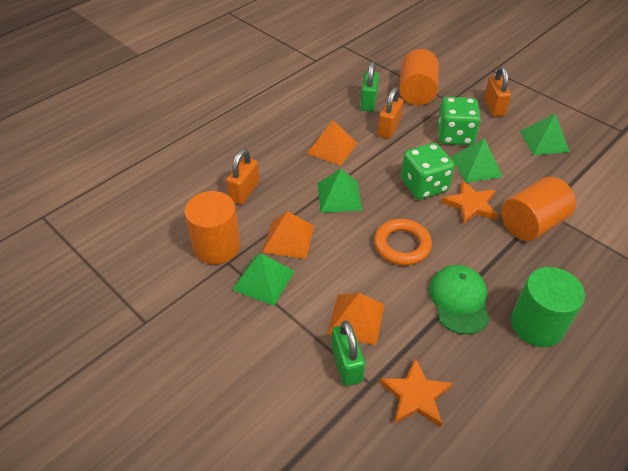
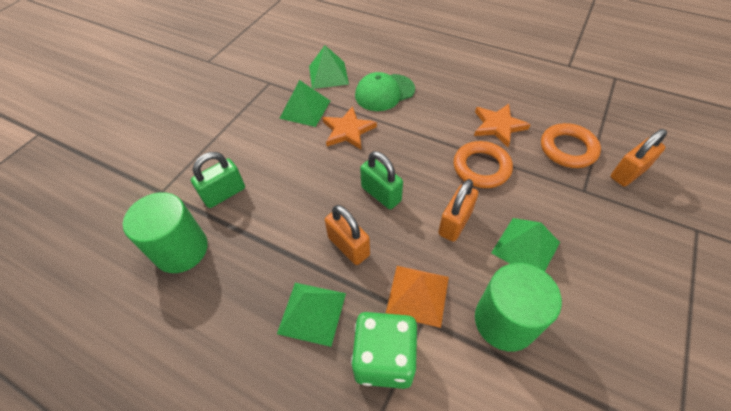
green cylinder: 1 -> 2
green dice: 2 -> 1
orange cylinder: 3 -> 0
orange pyramid: 3 -> 1
orange ring: 1 -> 2

